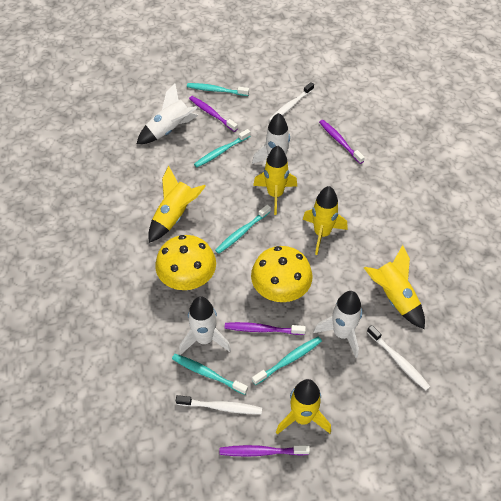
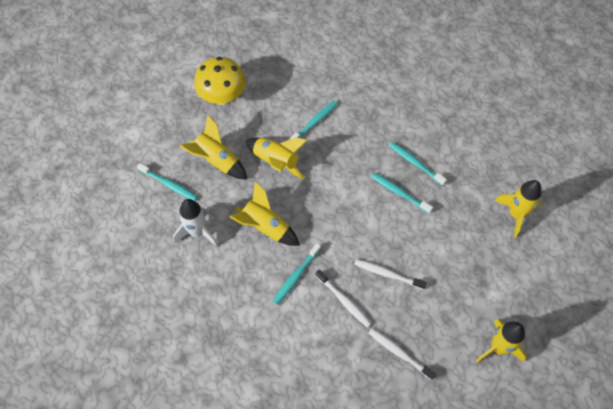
purple toothbrush: 4 -> 0
white rocket: 4 -> 1
yellow mushroom: 2 -> 1

